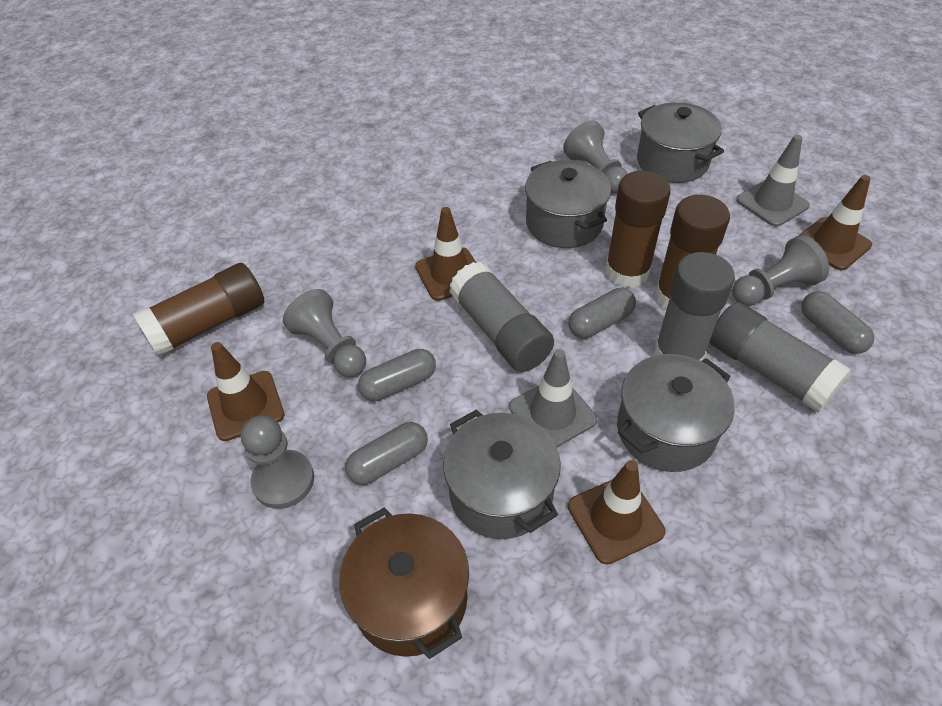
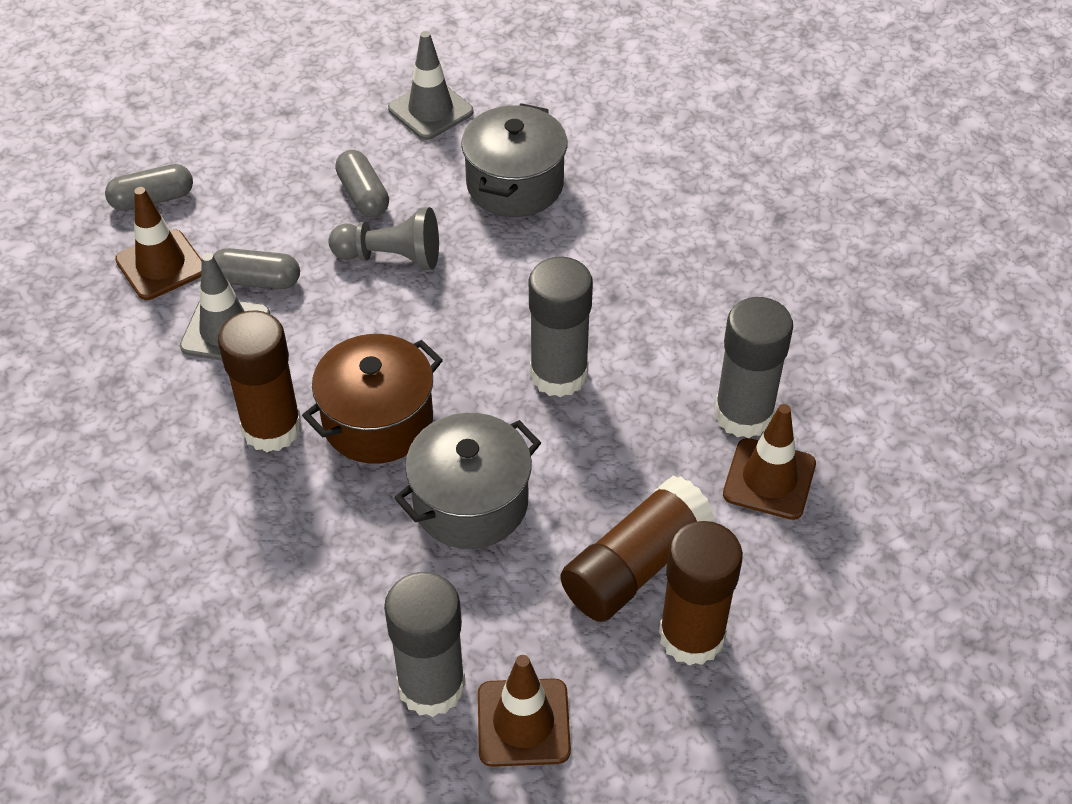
brown traffic cone: 4 -> 3
grey capsule: 4 -> 3
grey pawn: 4 -> 1
grey pot: 4 -> 2

